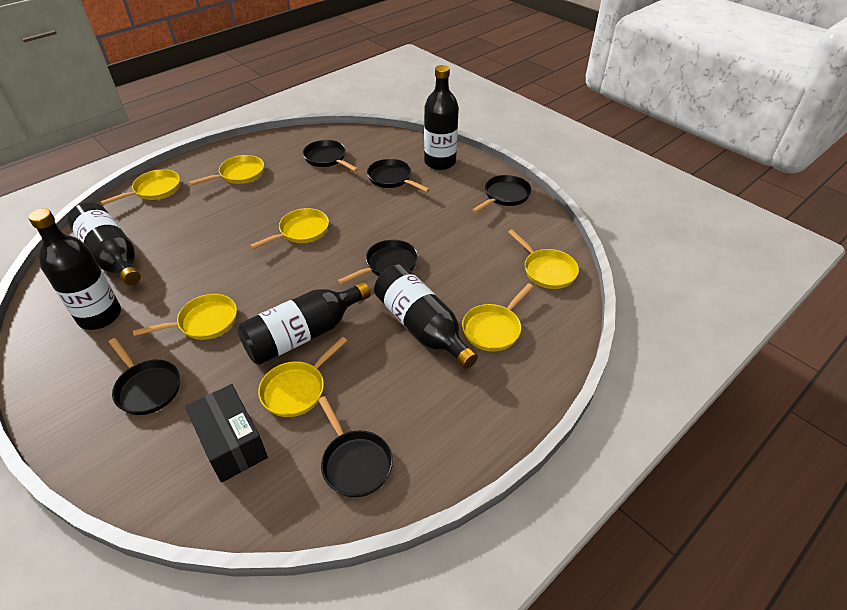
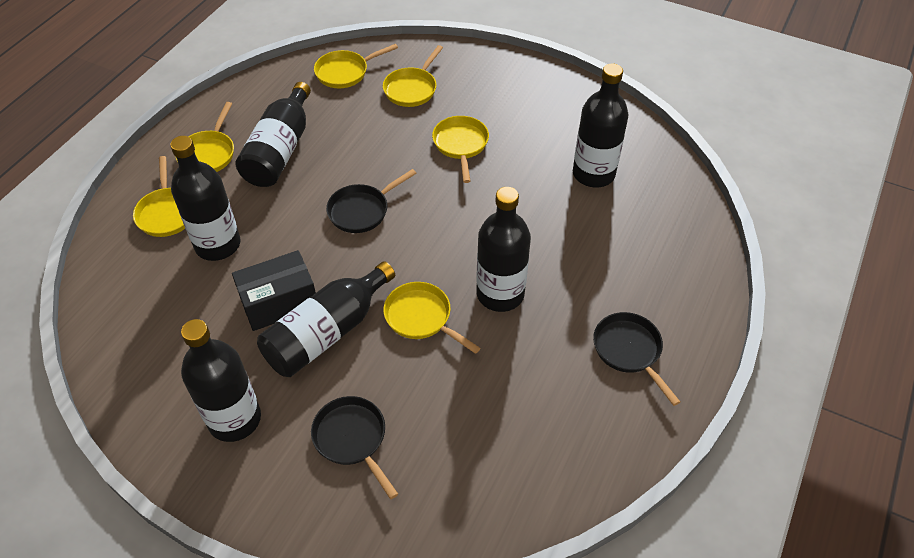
black bottle: 5 -> 6
black pan: 6 -> 3
yellow pan: 7 -> 6

